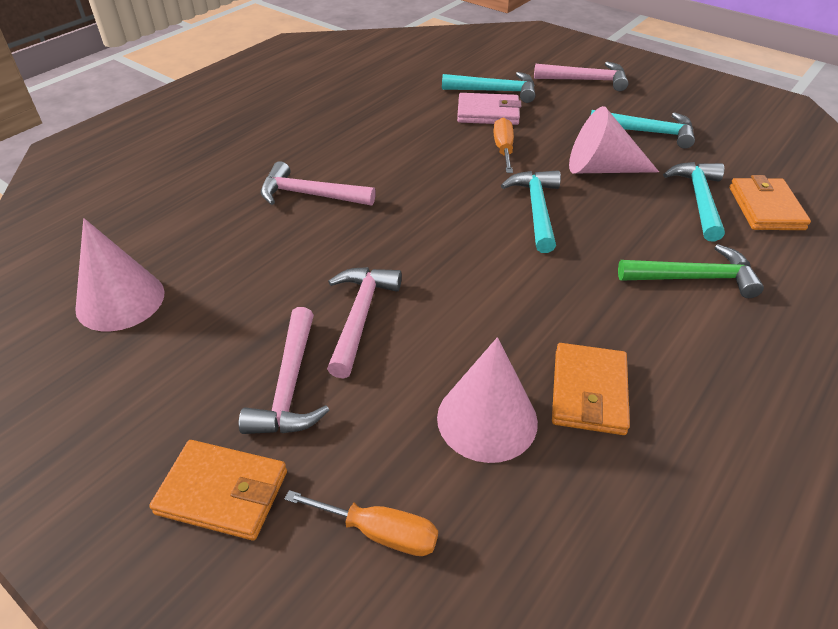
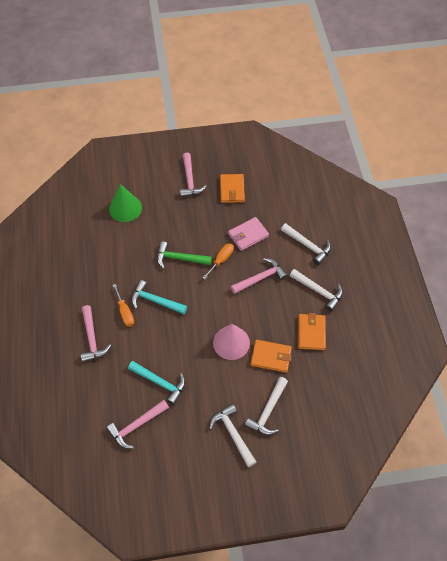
green cone: 0 -> 1
pink cone: 3 -> 1
turquoise hammer: 4 -> 2
white hammer: 0 -> 4

